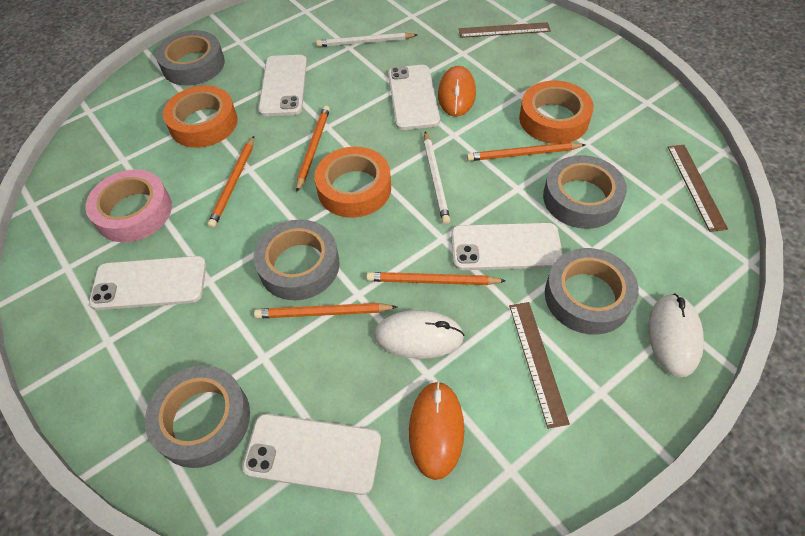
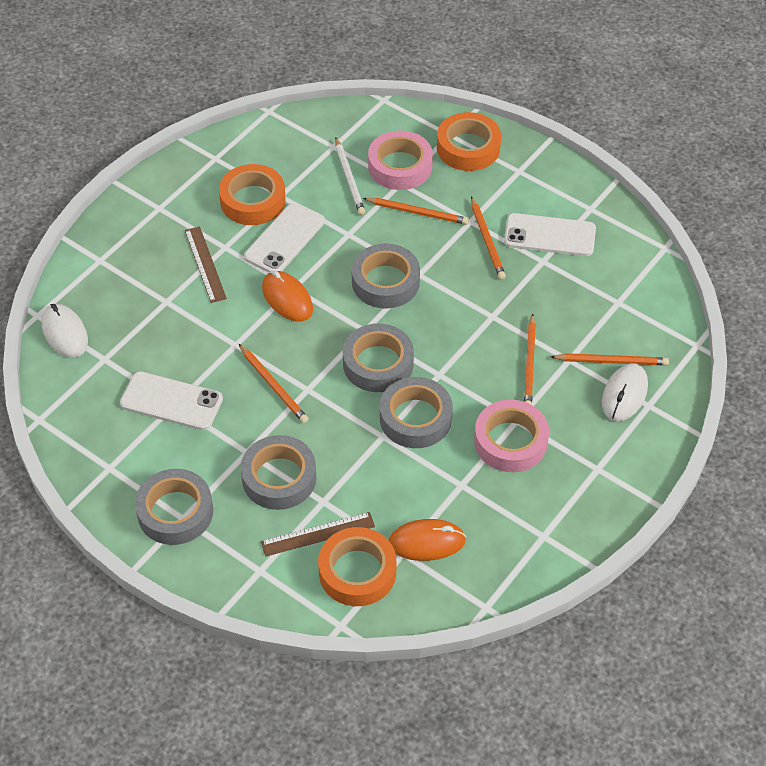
brown ruler: 3 -> 2
pink tape: 1 -> 2
white pencil: 2 -> 1
white phone: 5 -> 3

